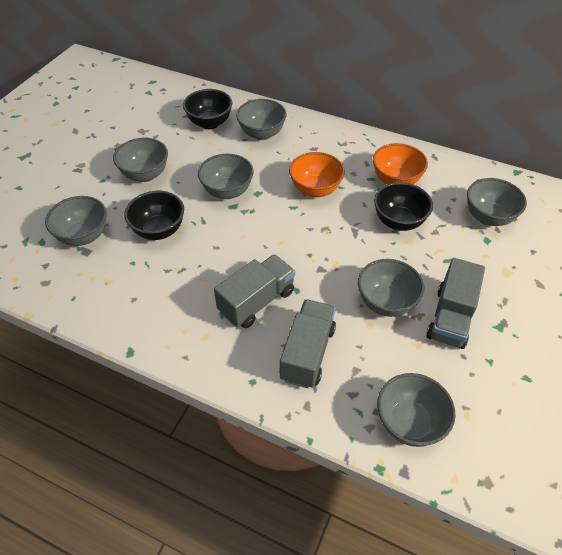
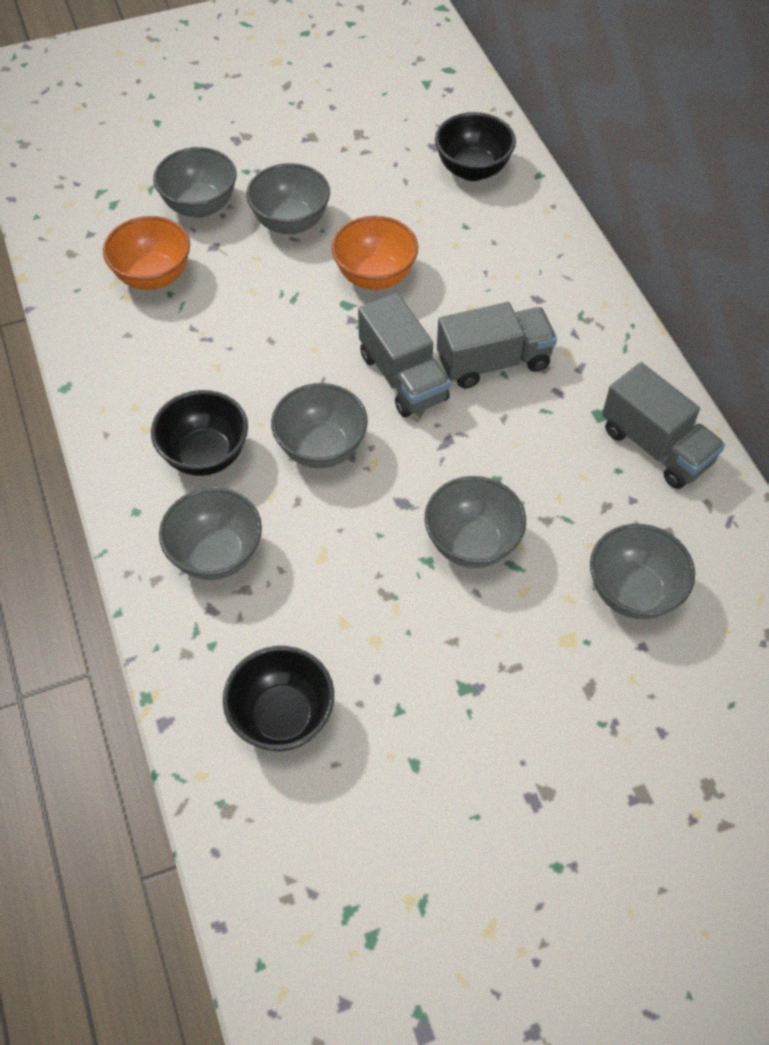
grey bowl: 7 -> 6

